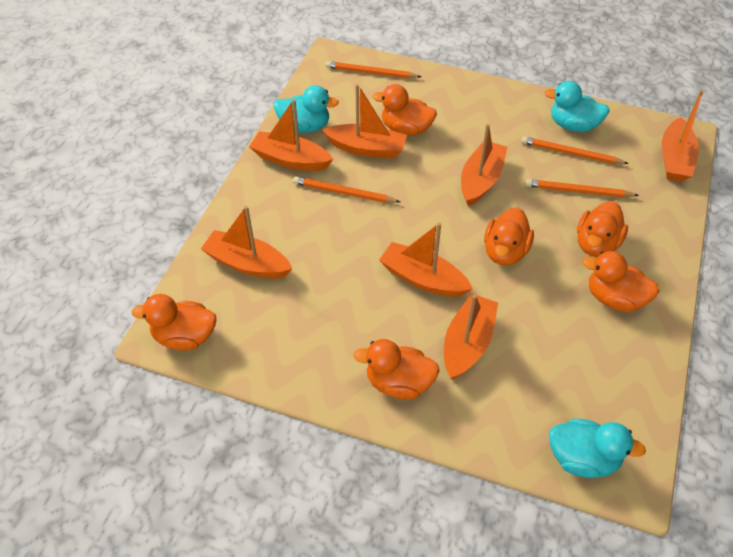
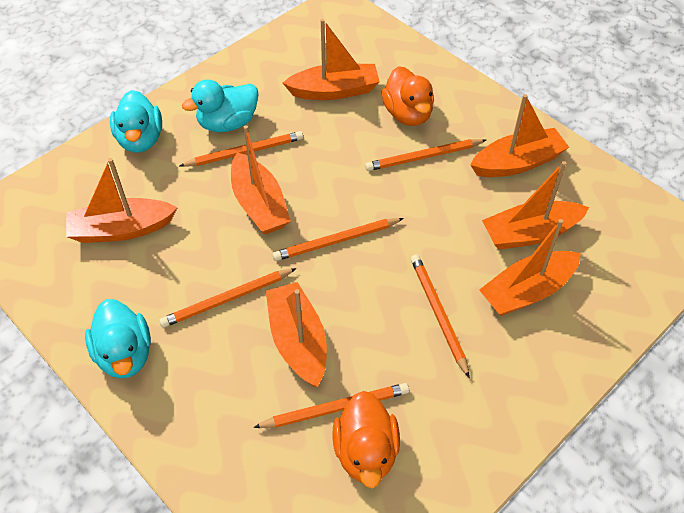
orange duck: 6 -> 2
orange pencil: 4 -> 6

